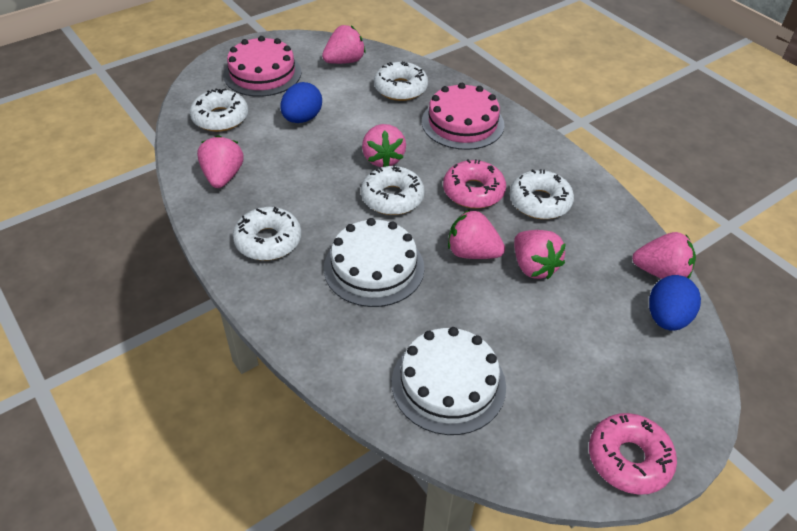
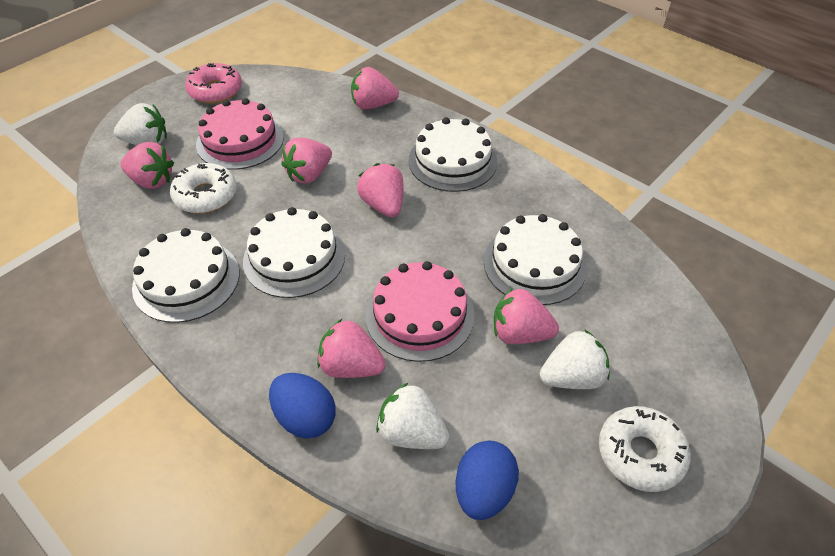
pink donut: 2 -> 1
white cake: 2 -> 4
white donut: 5 -> 2
white strawberry: 0 -> 3

